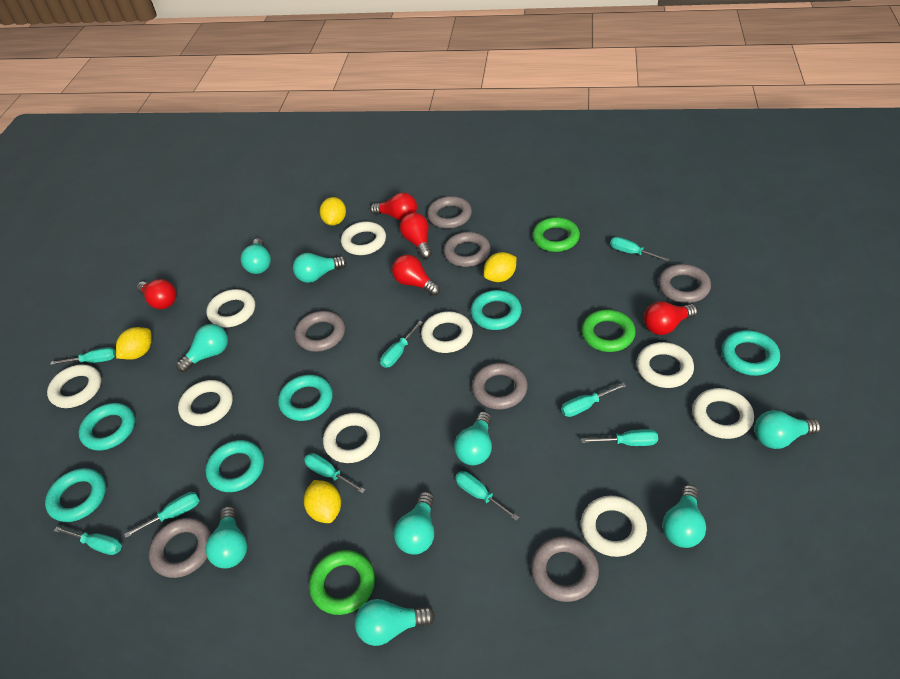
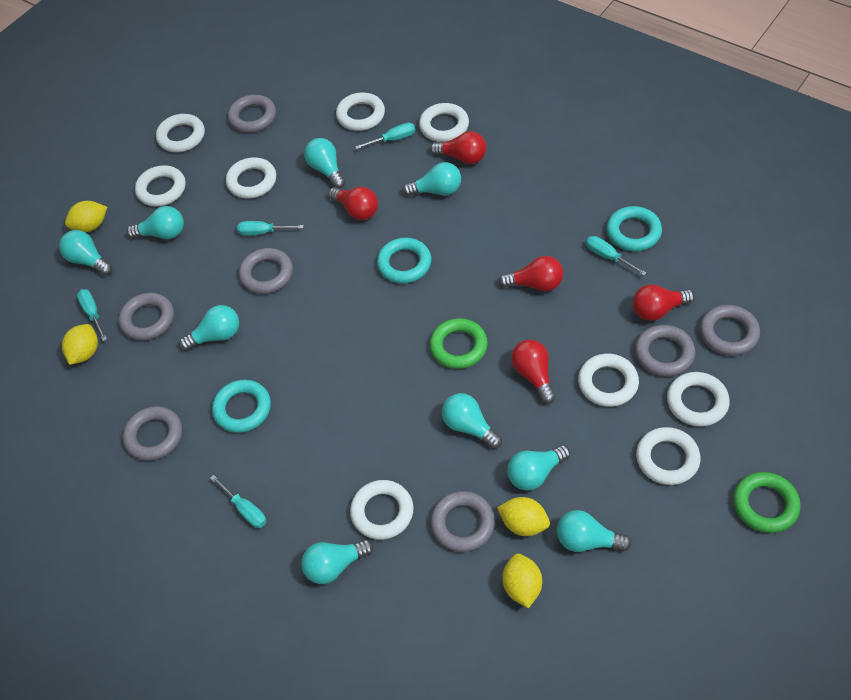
green ring: 3 -> 2
turquoise ring: 6 -> 3
turquoise screwdriver: 9 -> 5

